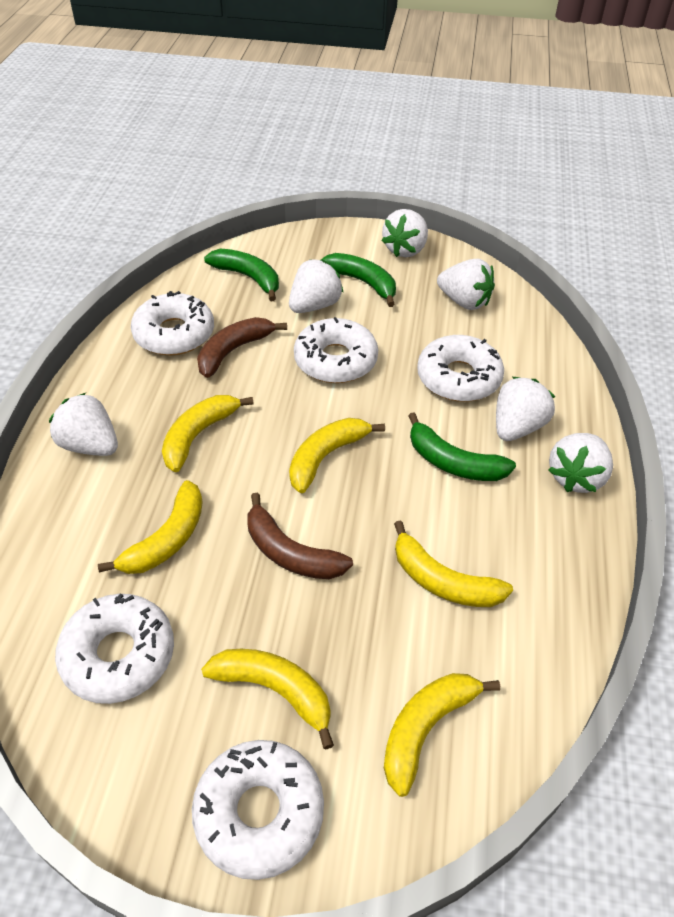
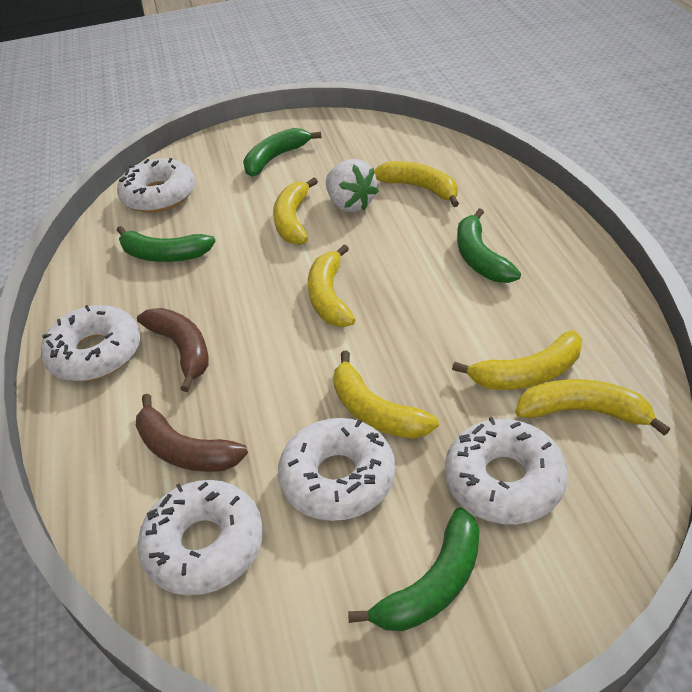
green banana: 3 -> 4
white strawberry: 6 -> 1

